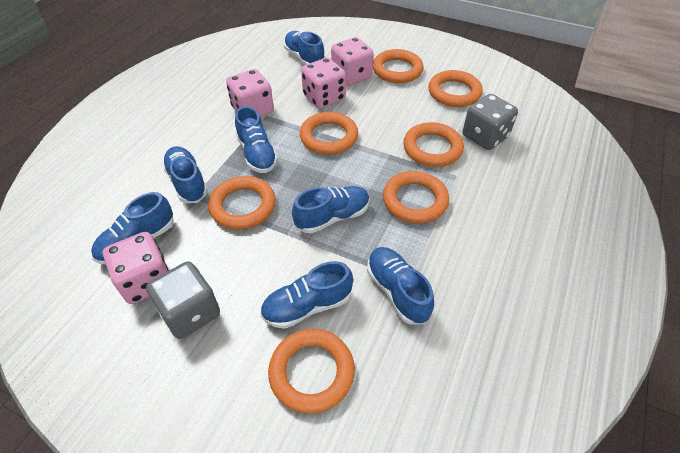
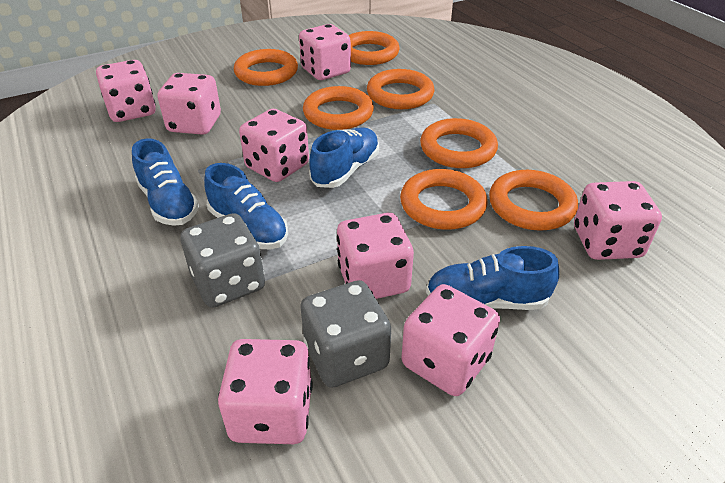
blue shoe: 7 -> 4
pink dice: 4 -> 8

